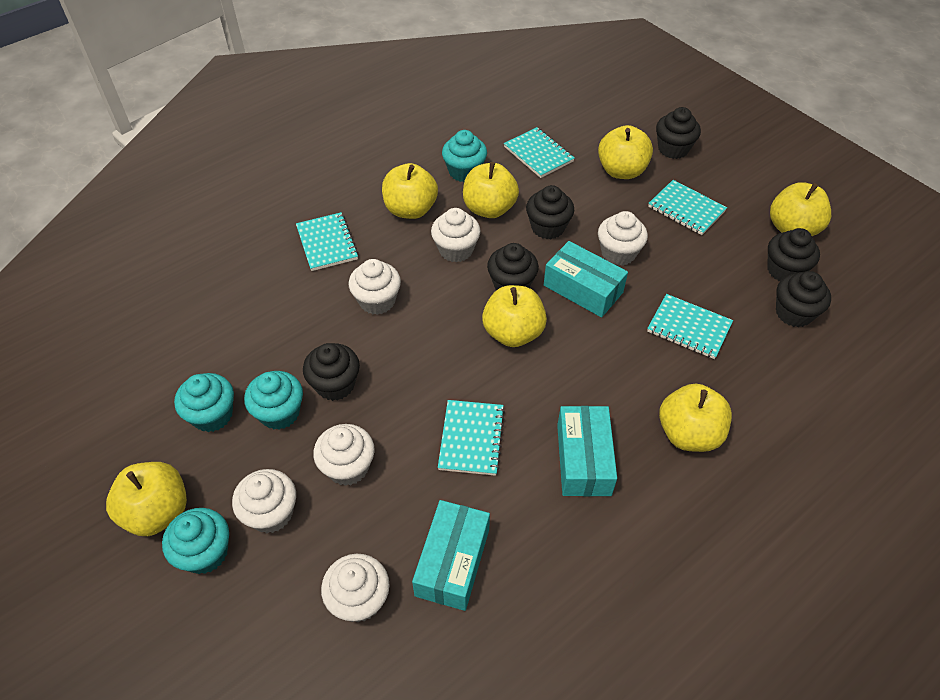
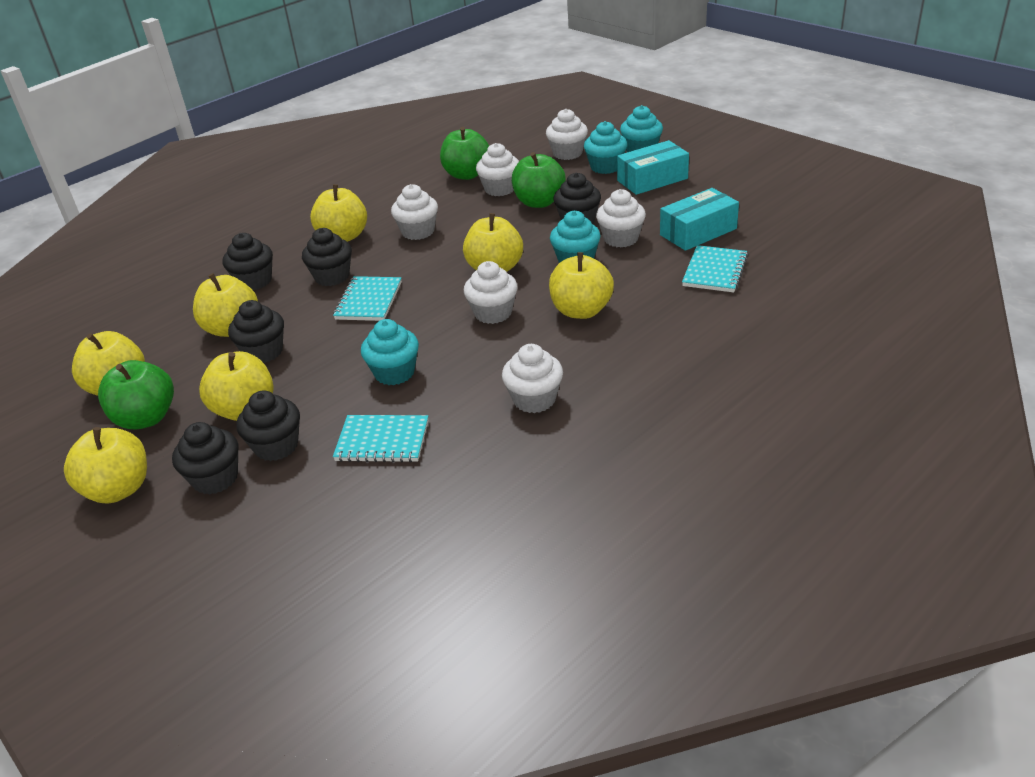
green apple: 0 -> 3
turquoise box: 3 -> 2
turquoise notebook: 5 -> 3

